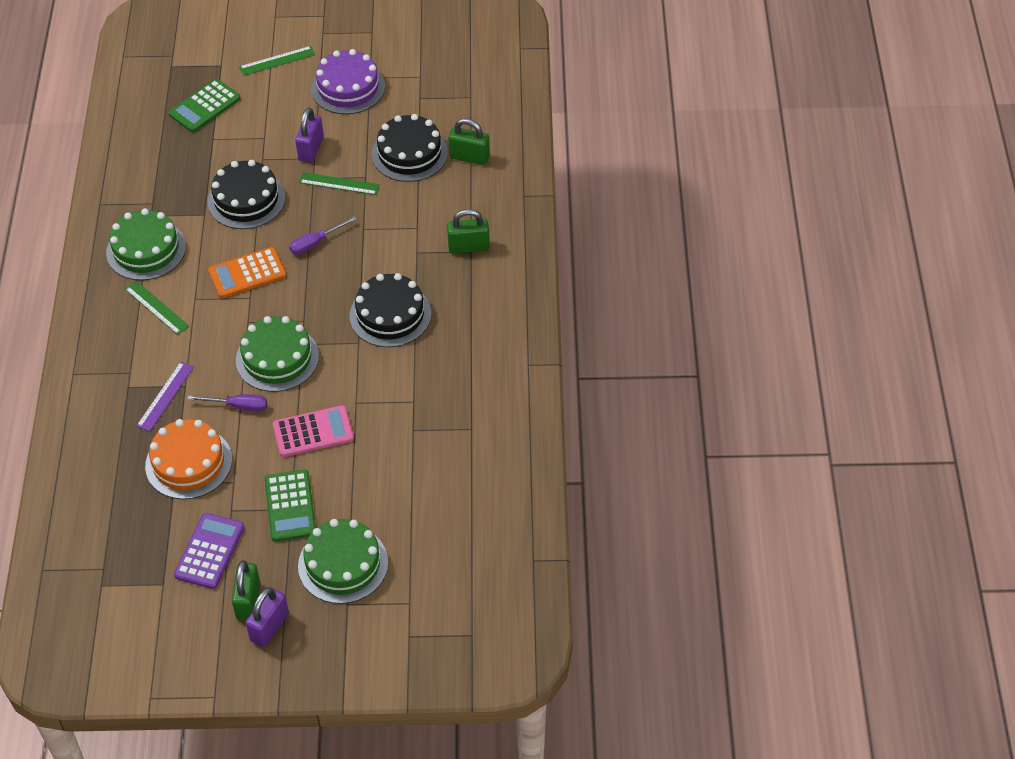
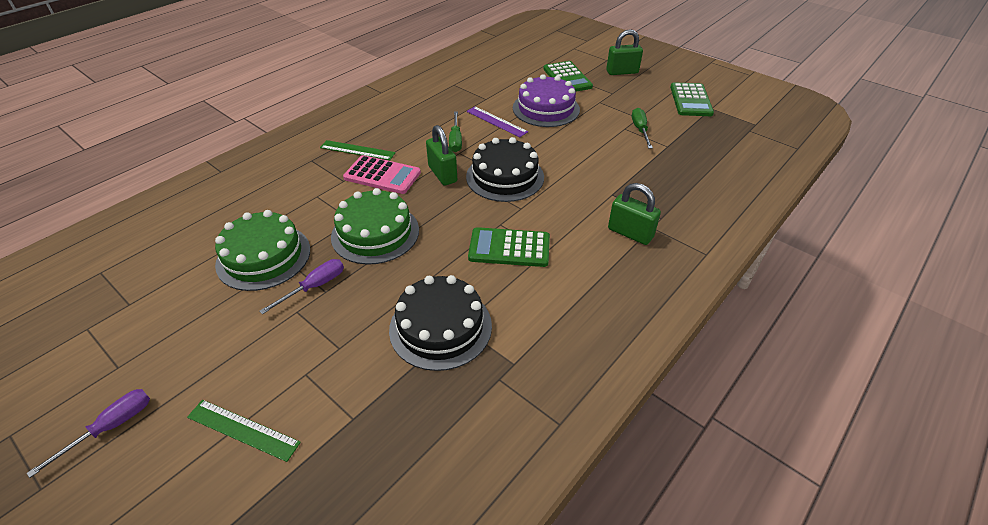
black cake: 3 -> 2
green cake: 3 -> 2
green calculator: 2 -> 3
green ruler: 3 -> 2
green screwdriver: 0 -> 2
orange cake: 1 -> 0
orange calculator: 1 -> 0
purple calculator: 1 -> 0
purple padlock: 2 -> 0

